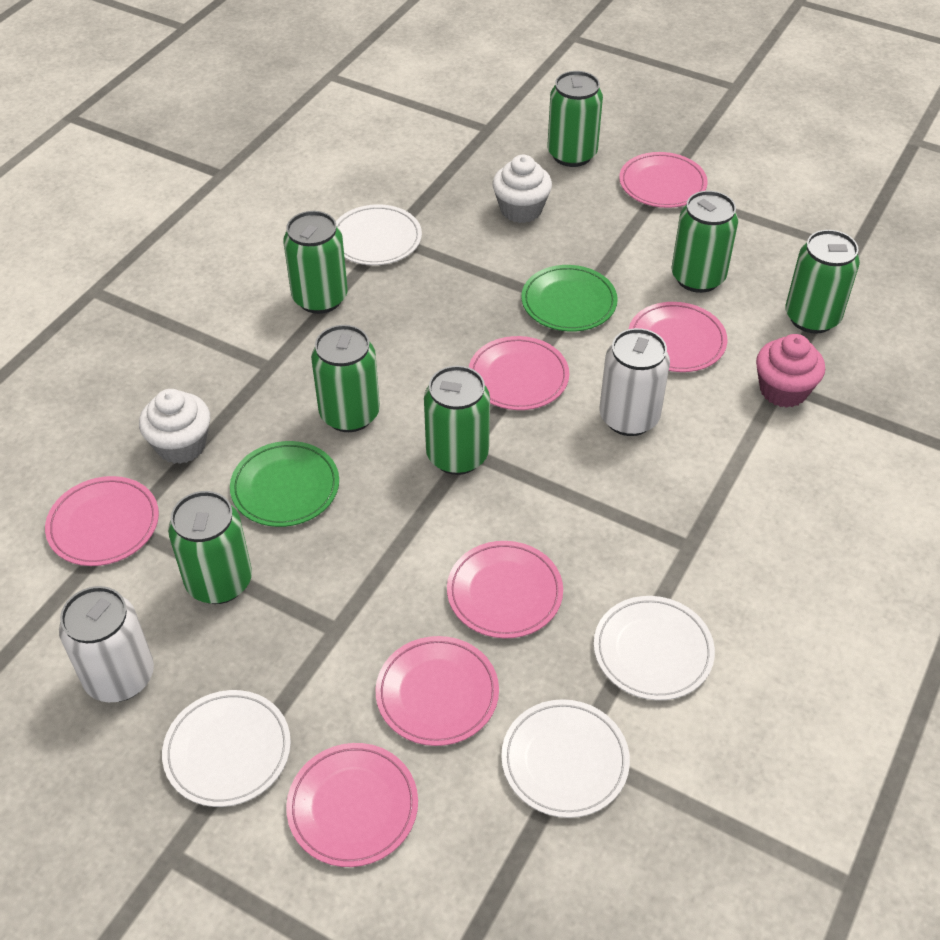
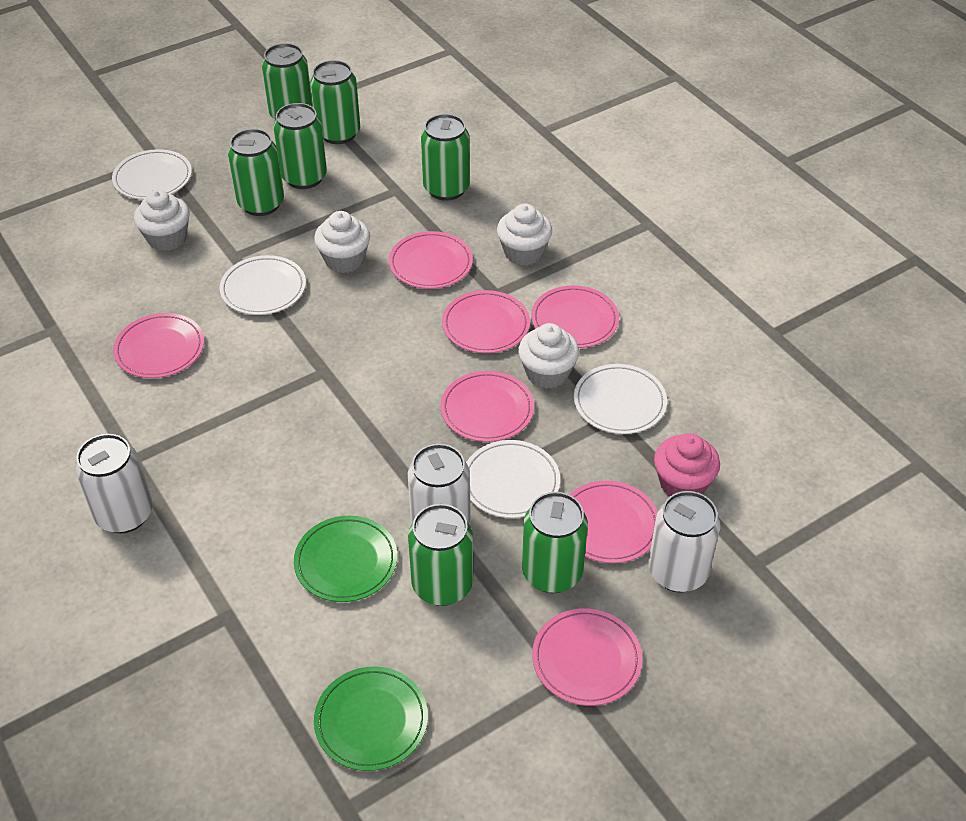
white can: 2 -> 3
white cupcake: 2 -> 4

